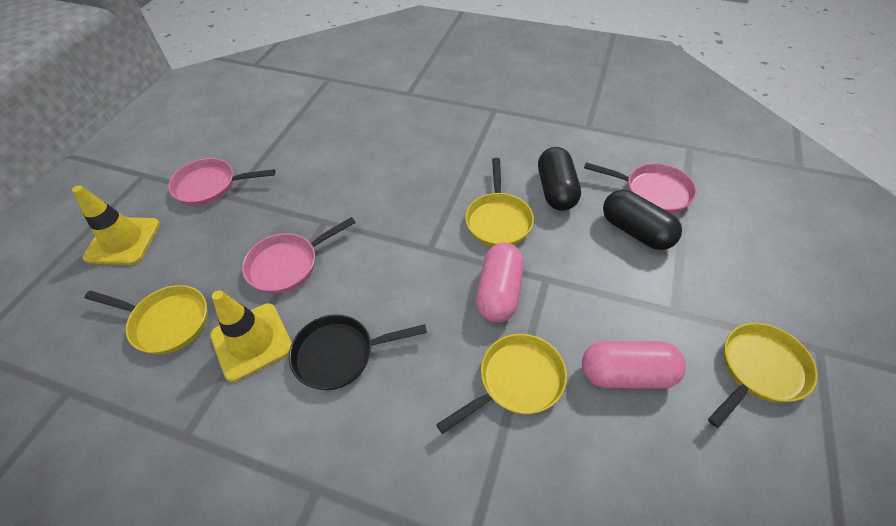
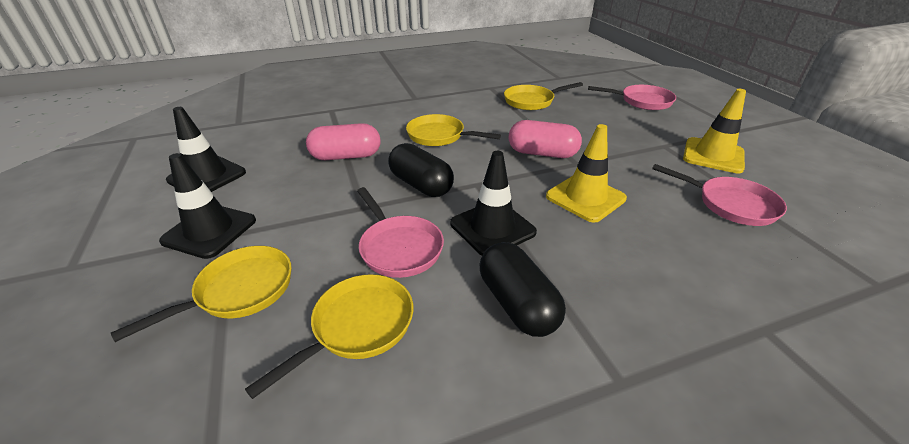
black pan: 1 -> 0
black traffic cone: 0 -> 3

